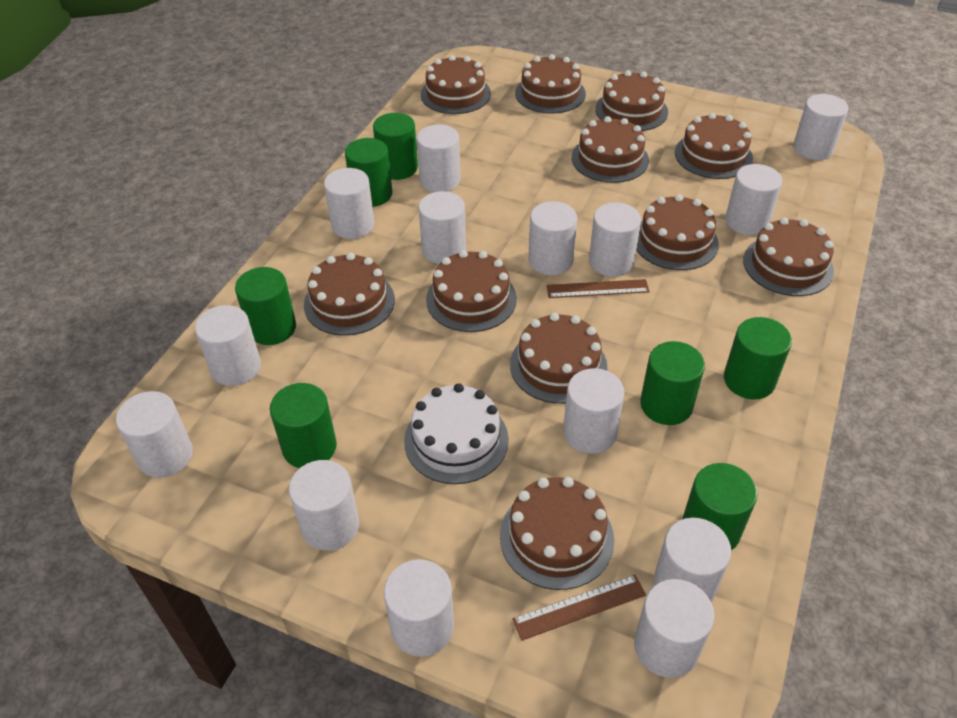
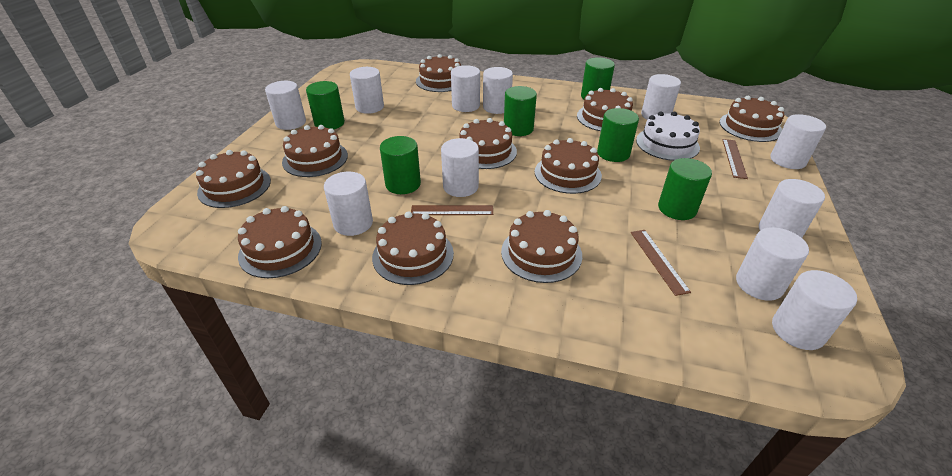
brown cake: 11 -> 10
brown ruler: 2 -> 3
green cylinder: 7 -> 6
white cylinder: 14 -> 11

